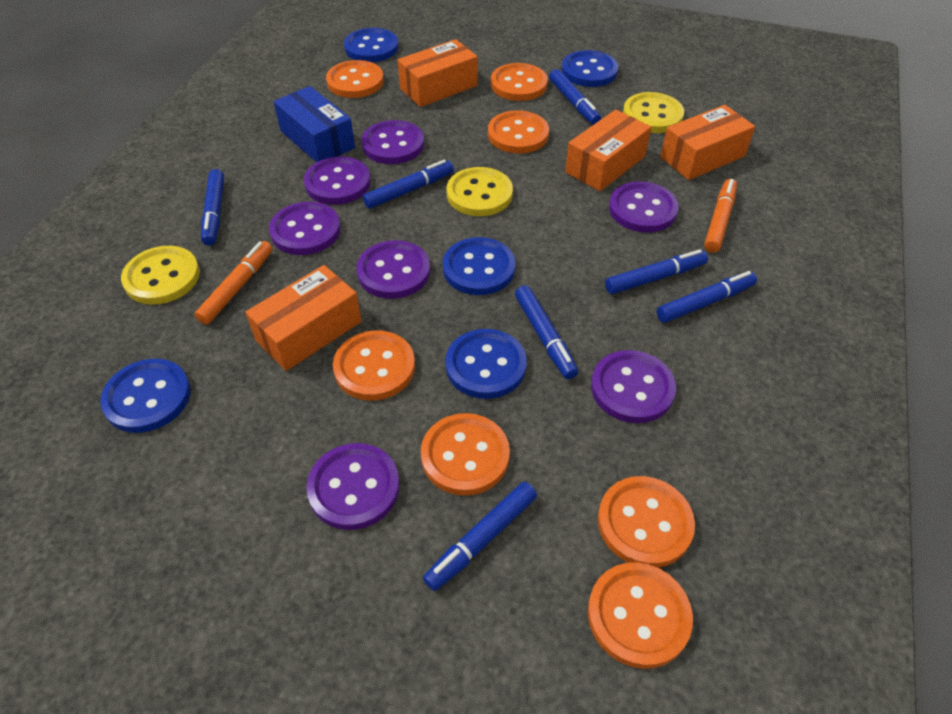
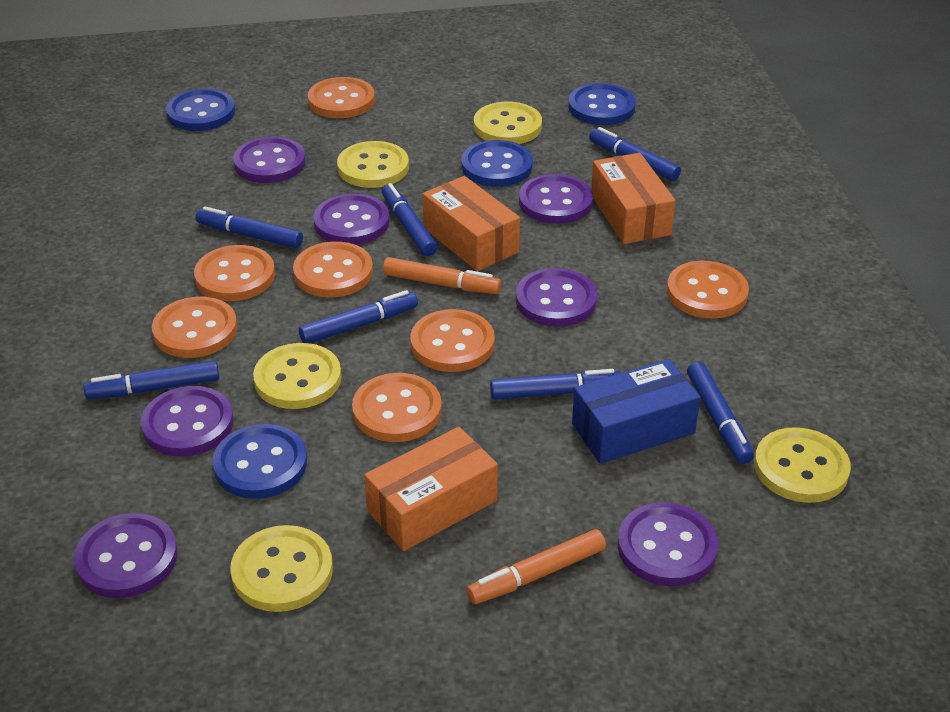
blue button: 5 -> 4
orange box: 4 -> 3
yellow button: 3 -> 5

